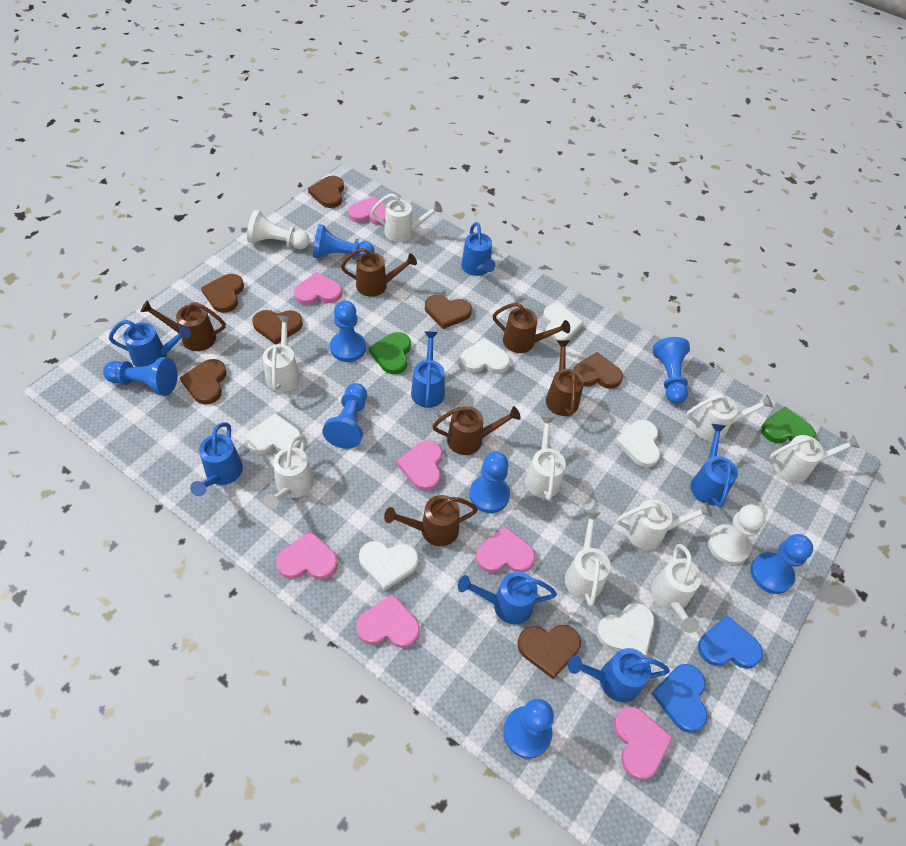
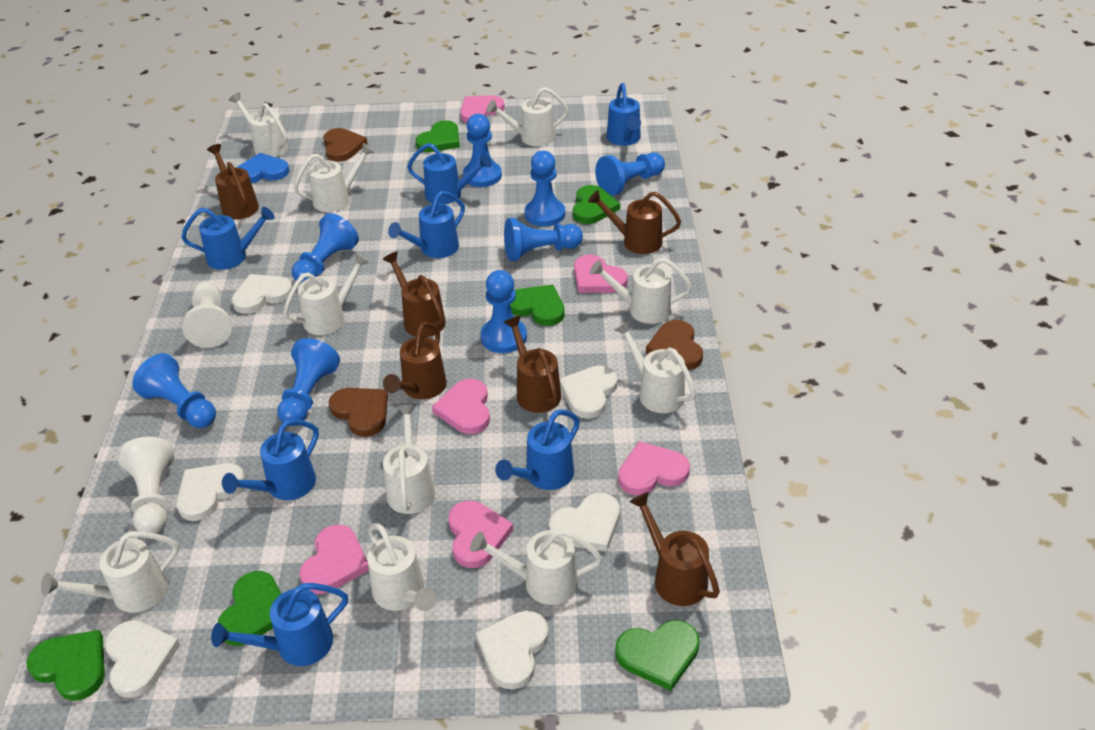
blue heart: 2 -> 1
brown heart: 7 -> 3
green heart: 2 -> 6
pink heart: 7 -> 6
white watering can: 9 -> 10

